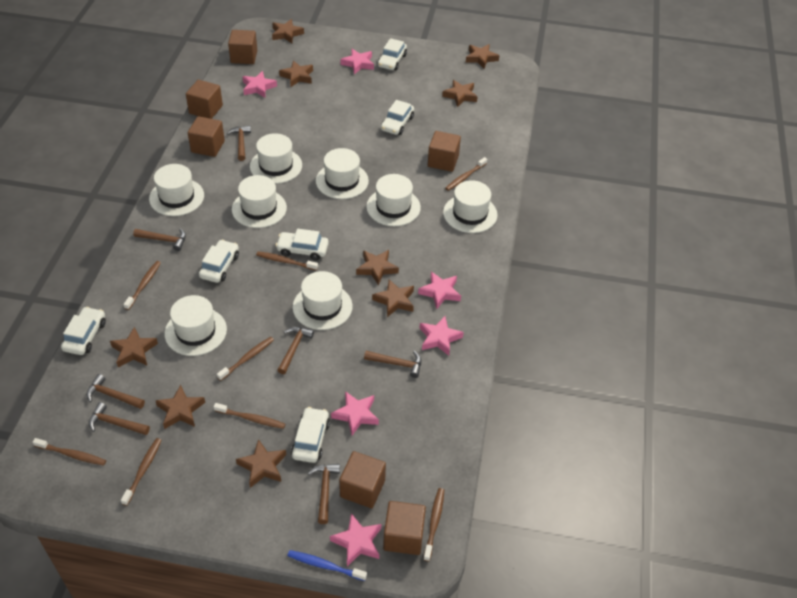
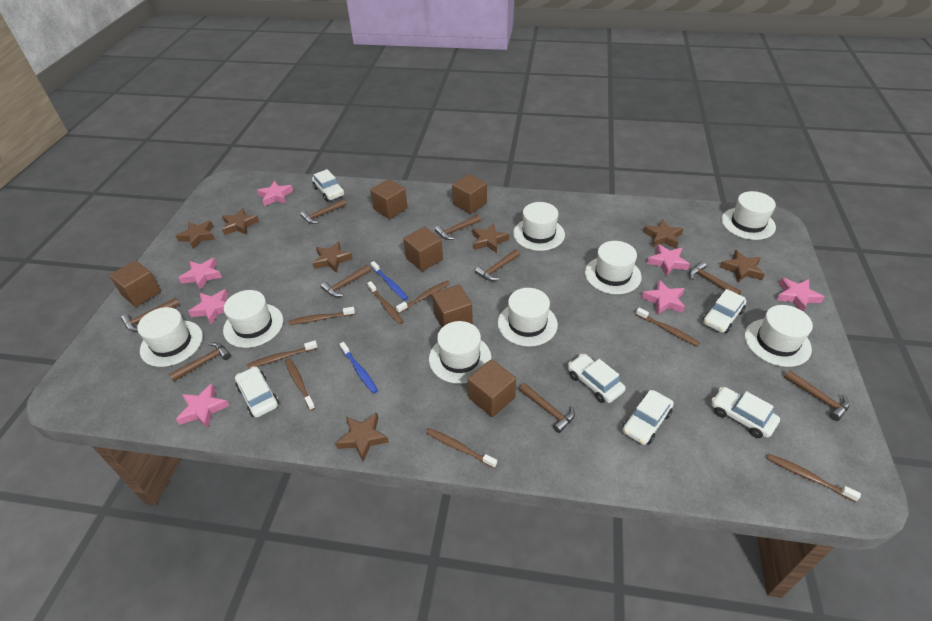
blue toothbrush: 1 -> 2
brown hammer: 7 -> 9
brown star: 9 -> 7
pink star: 6 -> 7

